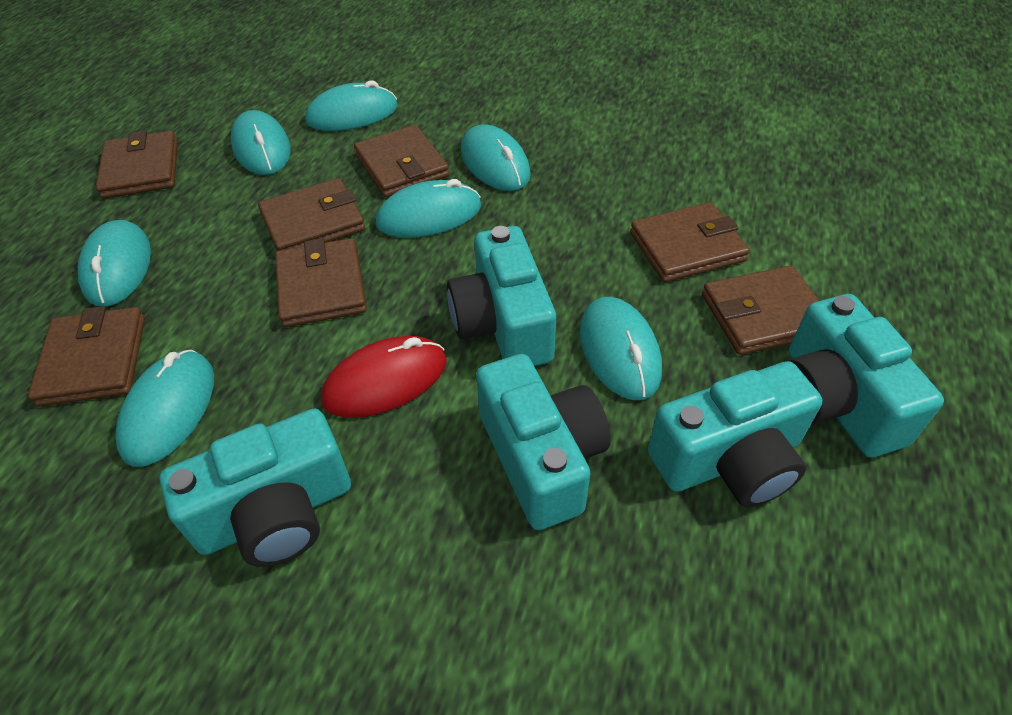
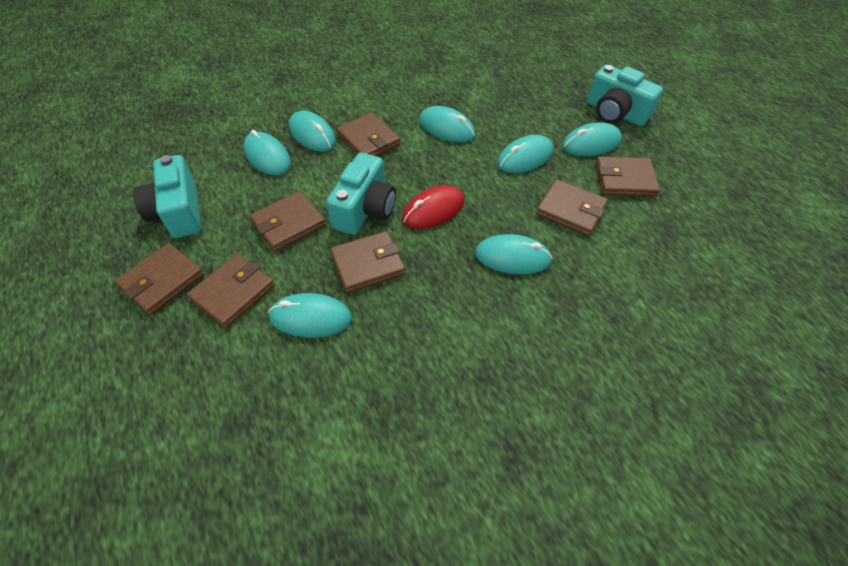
turquoise camera: 5 -> 3

